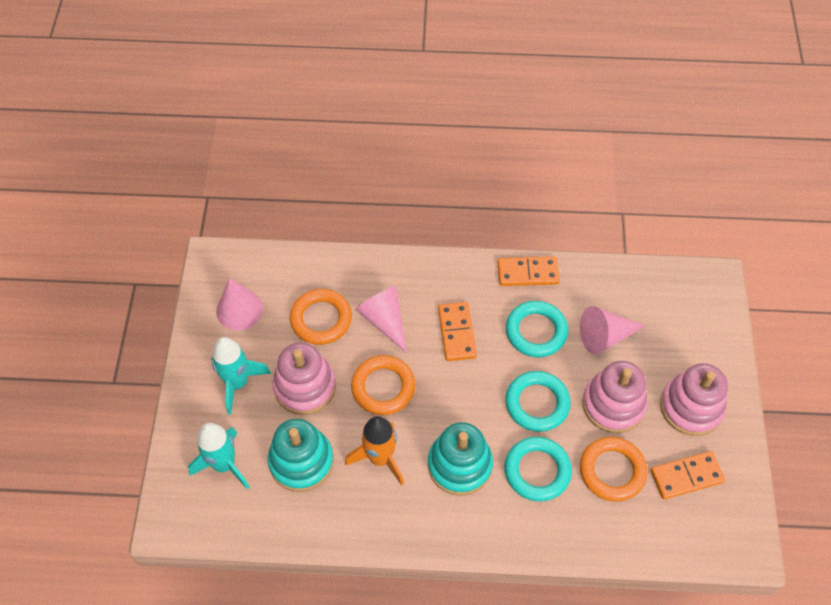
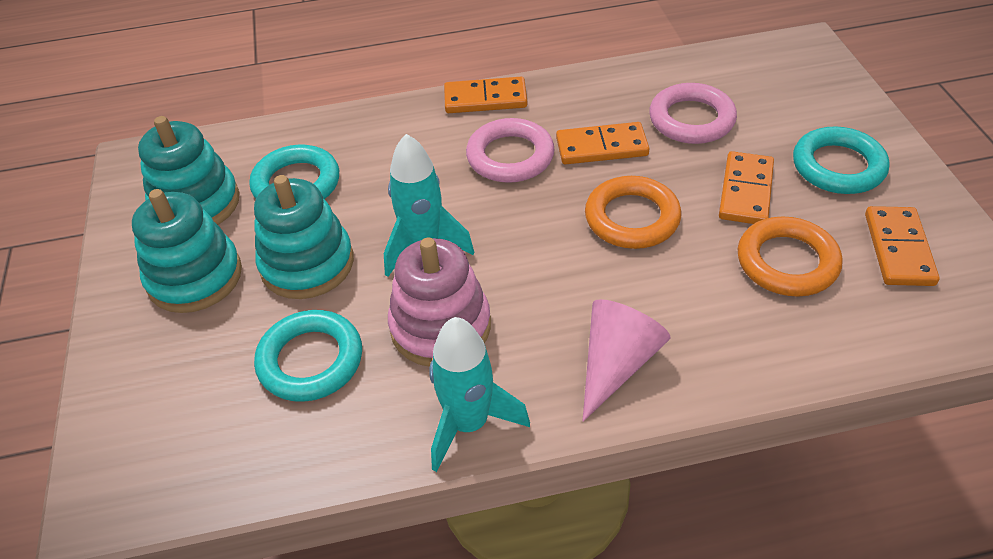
orange domino: 3 -> 4
orange ring: 3 -> 2
orange rocket: 1 -> 0
pink cone: 3 -> 1
pink ring: 0 -> 2
pink stacking toy: 3 -> 1
turquoise stacking toy: 2 -> 3

